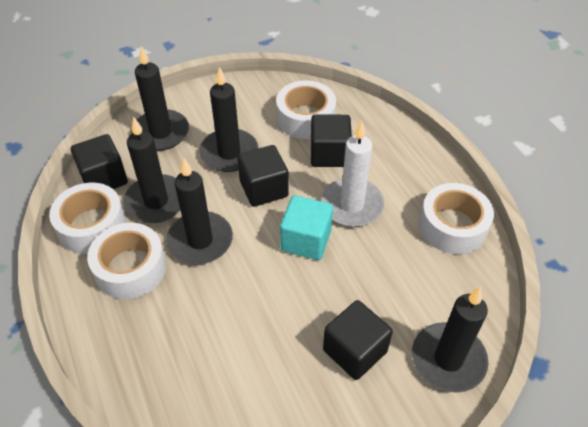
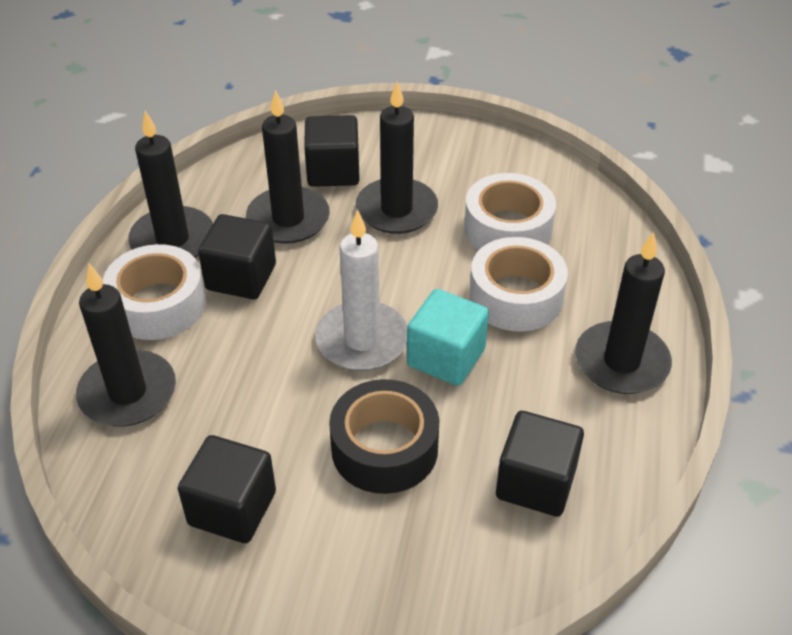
black tape: 0 -> 1
white tape: 4 -> 3

